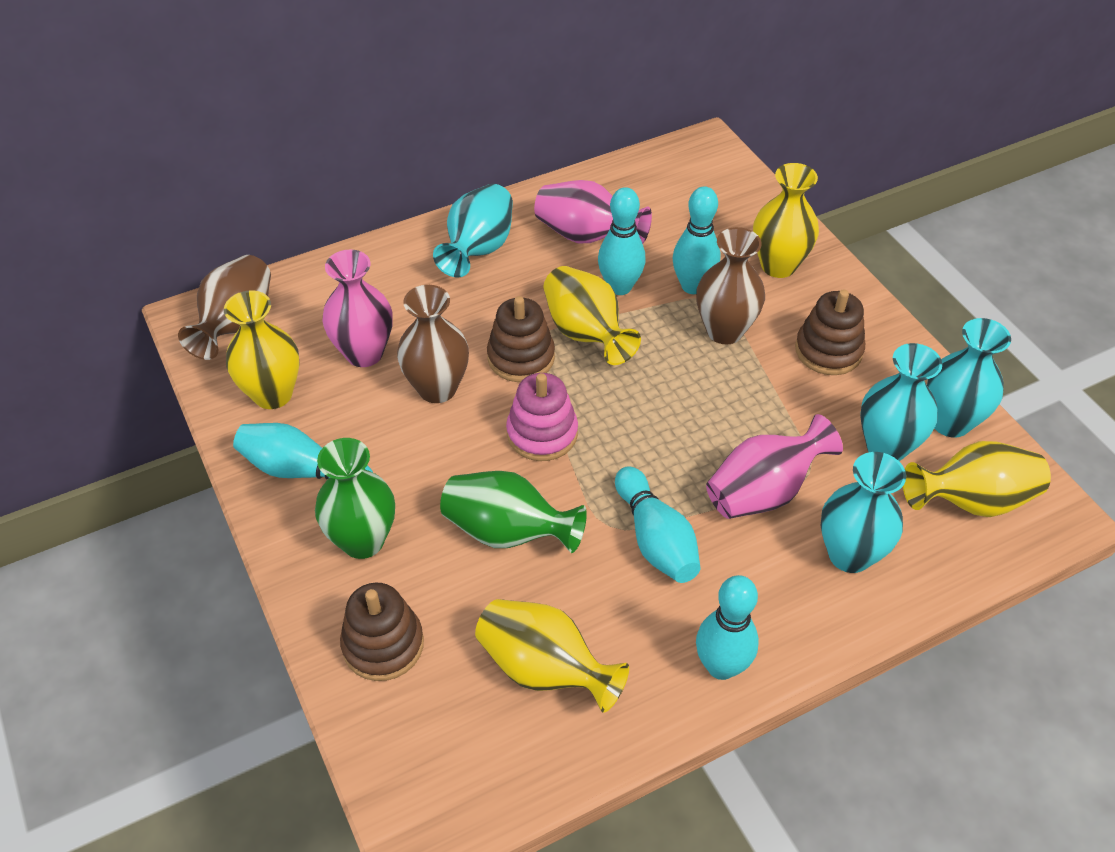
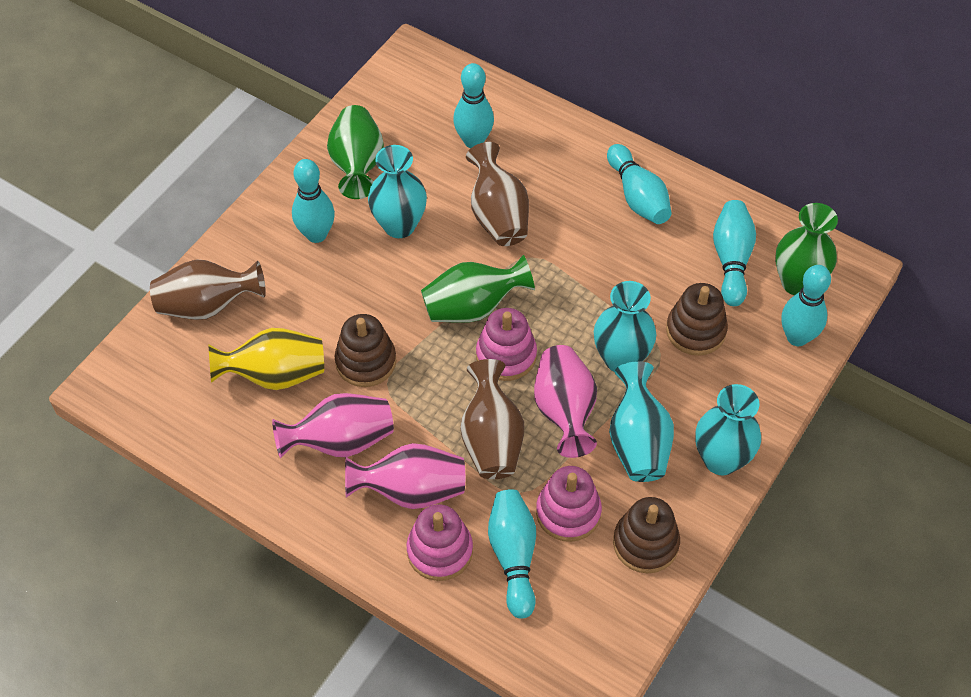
green vase: 2 -> 3
pink stacking toy: 1 -> 3
turquoise bowling pin: 5 -> 6
yellow vase: 5 -> 1

